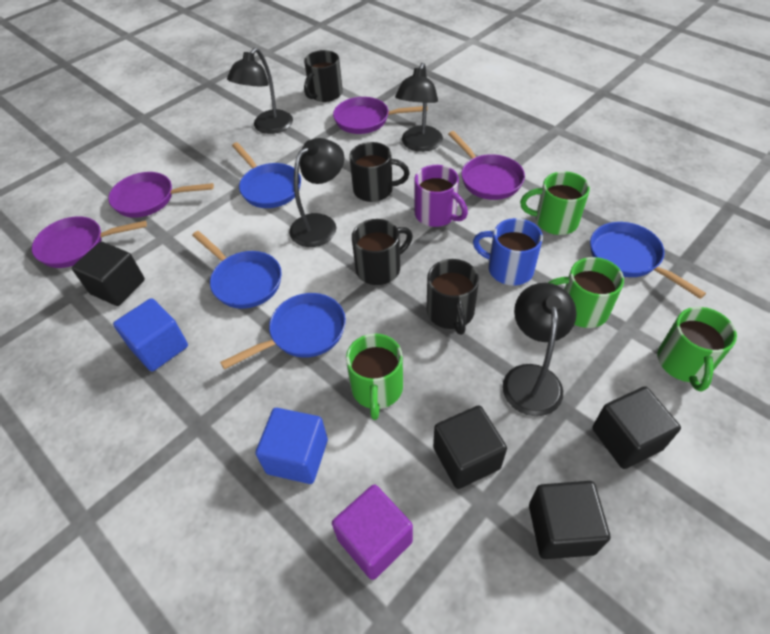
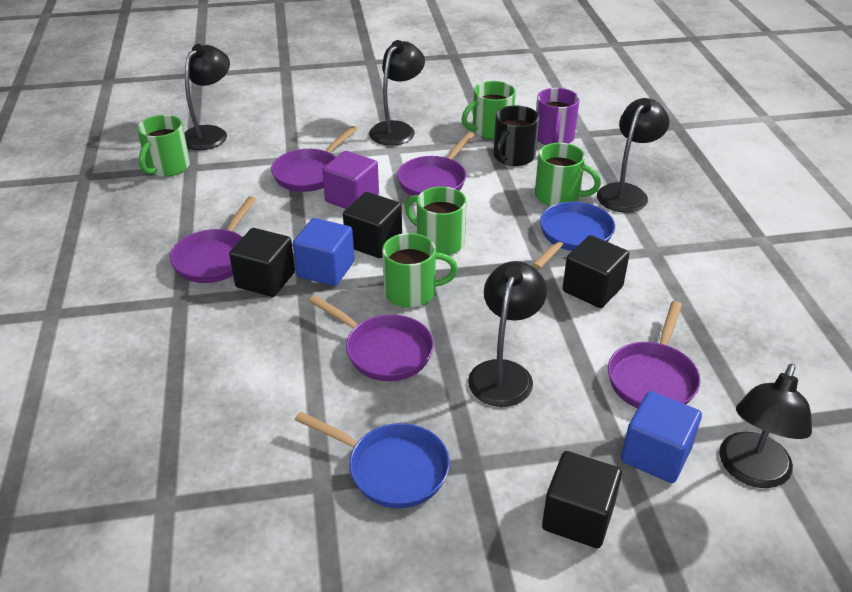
black lamp: 4 -> 5
black mug: 4 -> 1
blue mug: 1 -> 0
blue pan: 4 -> 2
green mug: 4 -> 5
purple pan: 4 -> 5

